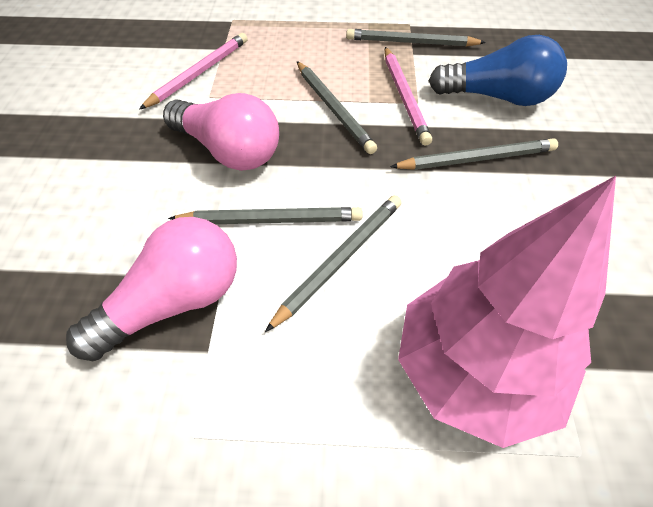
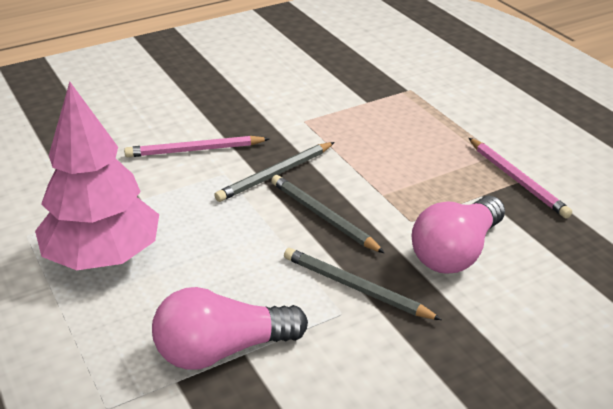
blue light bulb: 1 -> 0
grey pencil: 5 -> 3

